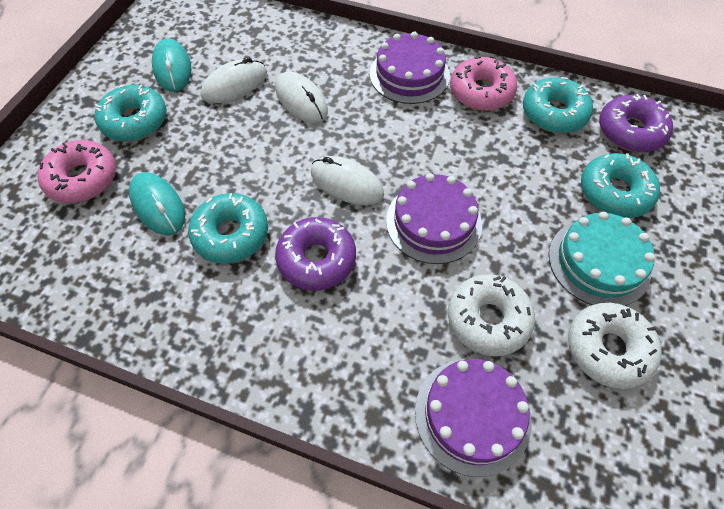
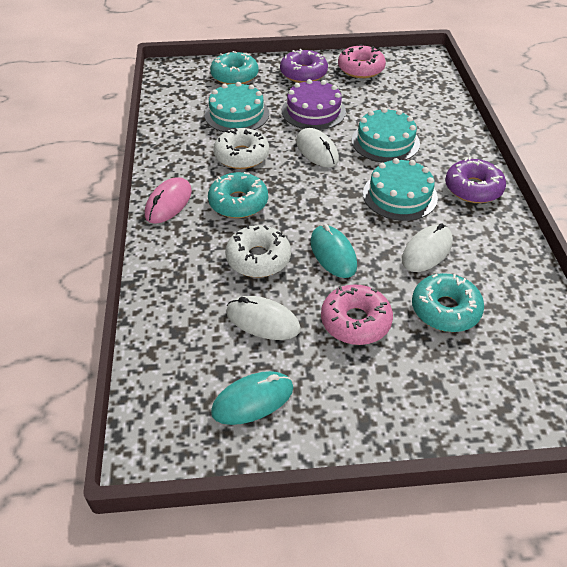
pink mouse: 0 -> 1
purple cake: 3 -> 1
turquoise cake: 1 -> 3
turquoise donut: 4 -> 3

